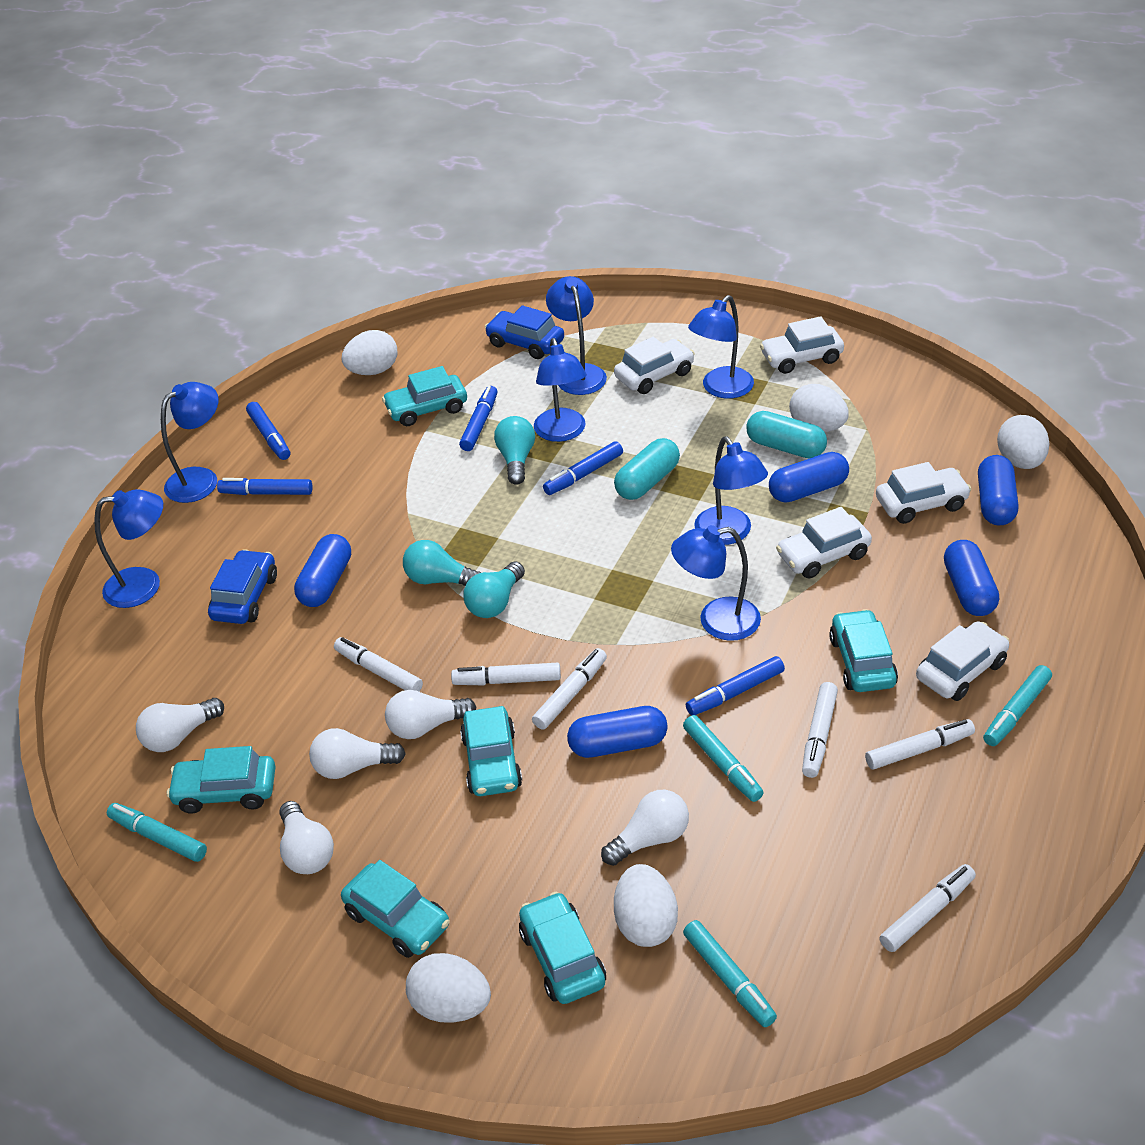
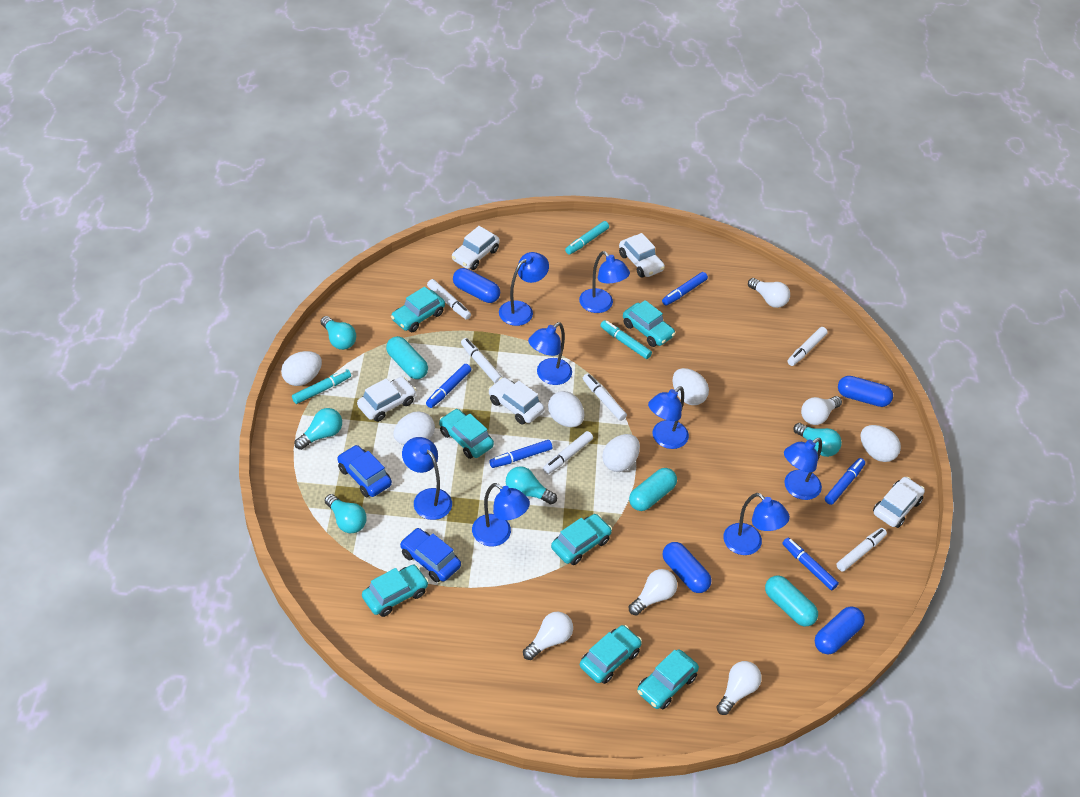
blue capsule: 5 -> 4
blue lamp: 7 -> 8
turquoise capsule: 2 -> 3
turquoise car: 6 -> 7
turquoise light bulb: 3 -> 5
turquoise marker: 4 -> 3
white egg: 5 -> 6

